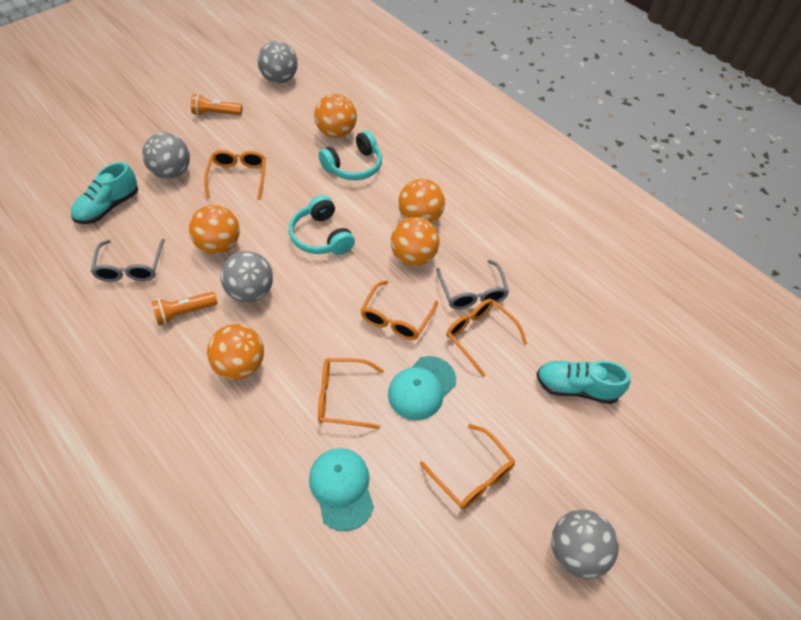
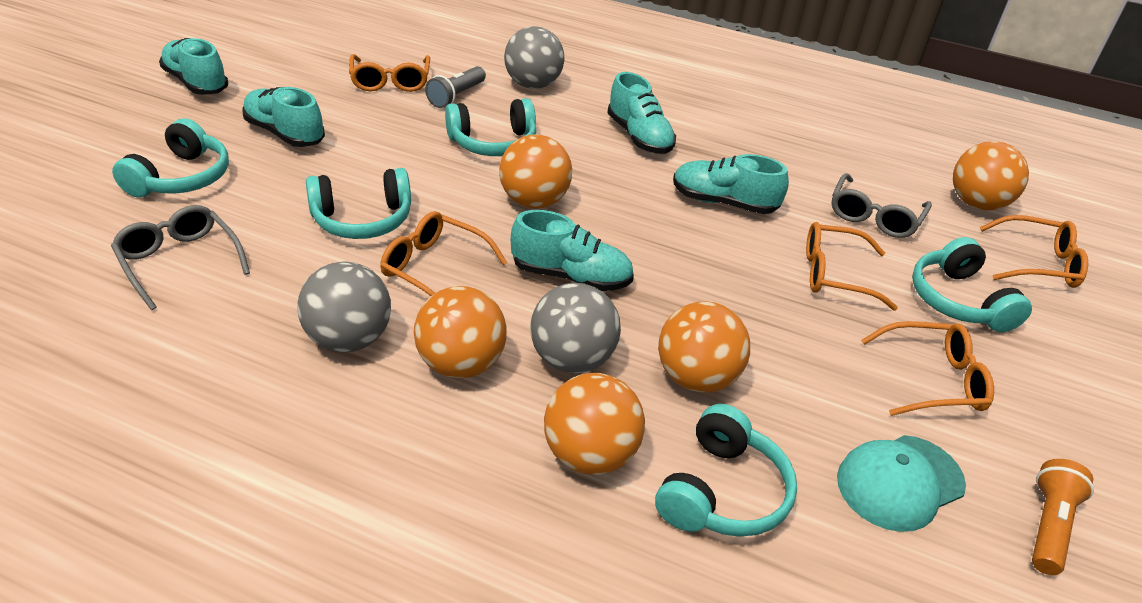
grey ball: 4 -> 3
grey flashlight: 0 -> 1
orange flashlight: 2 -> 1
turquoise cap: 2 -> 1
turquoise headphones: 2 -> 5
turquoise shoe: 2 -> 5

